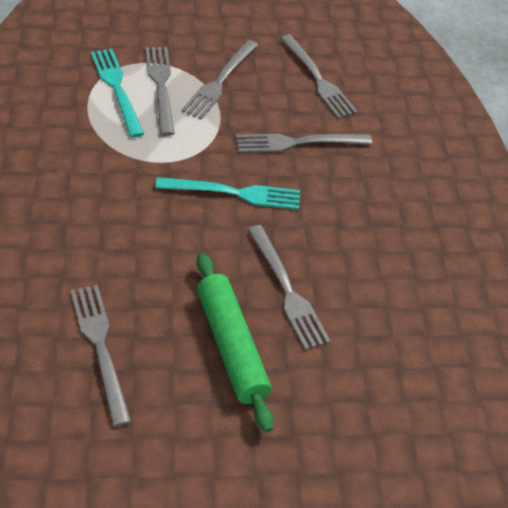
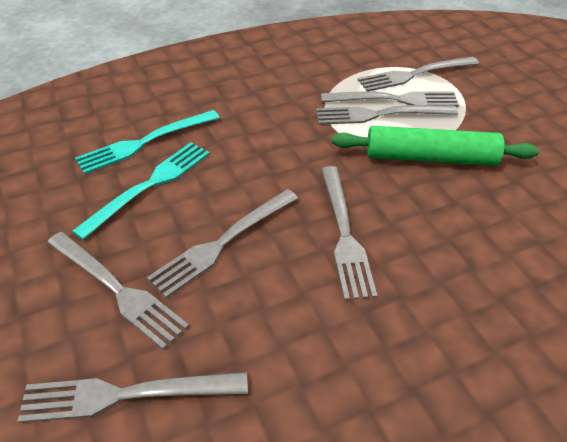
grey fork: 6 -> 7

